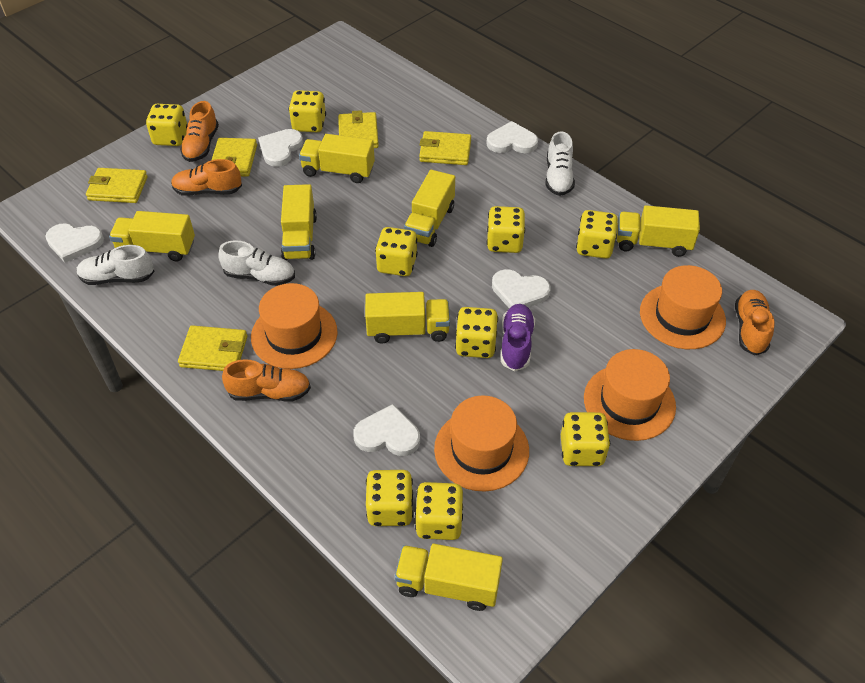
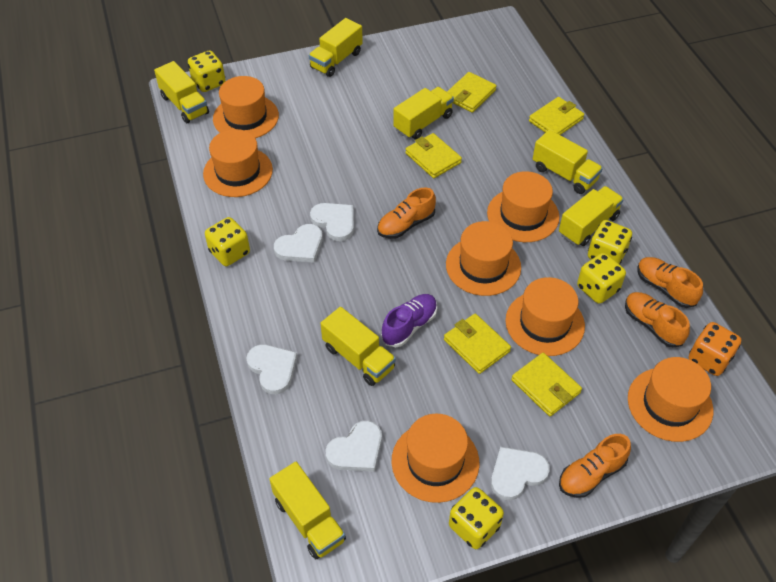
orange dice: 0 -> 1
orange hat: 4 -> 7
white shoe: 3 -> 0
yellow dice: 9 -> 5

